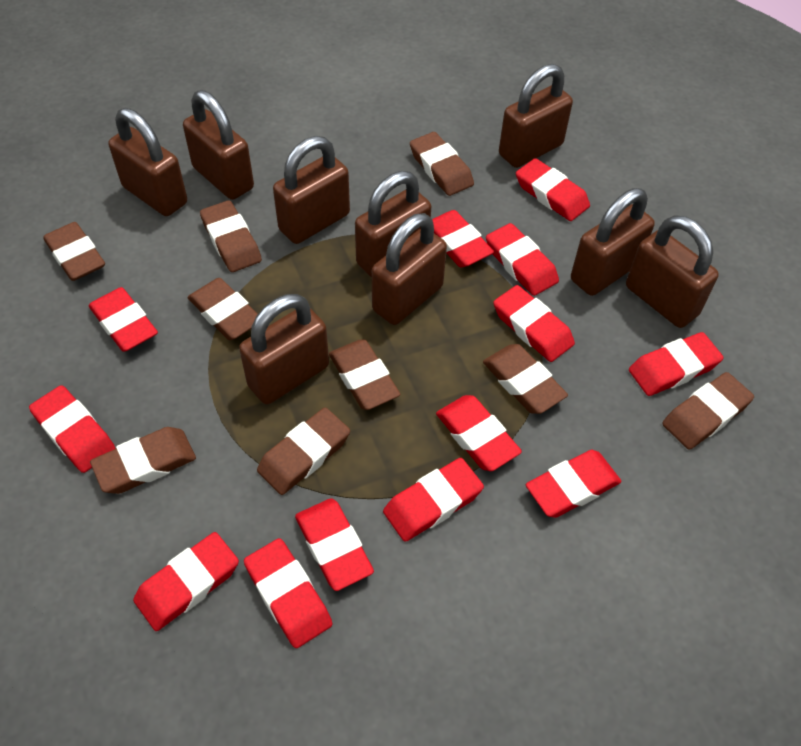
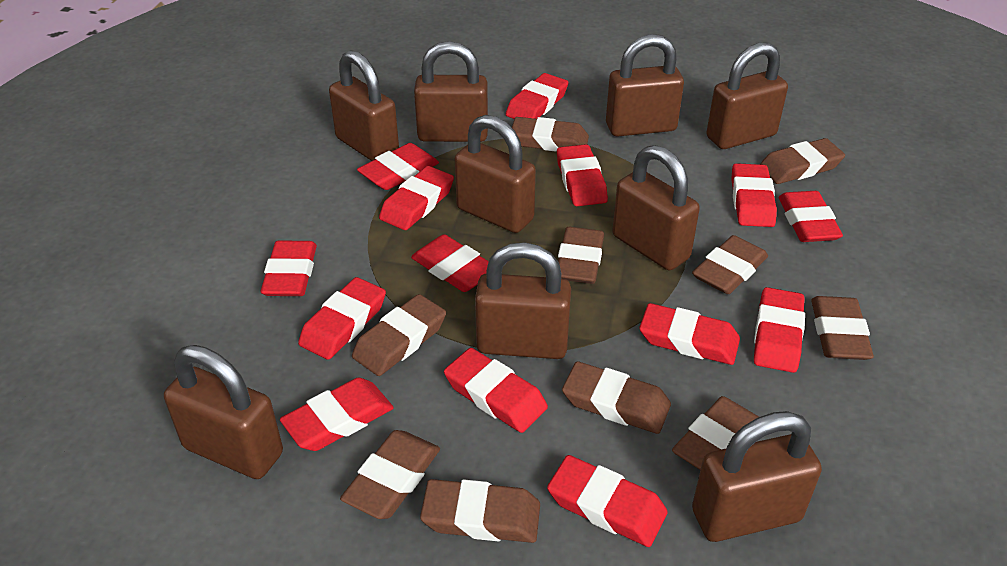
brown eraser: 9 -> 10
red eraser: 13 -> 14

